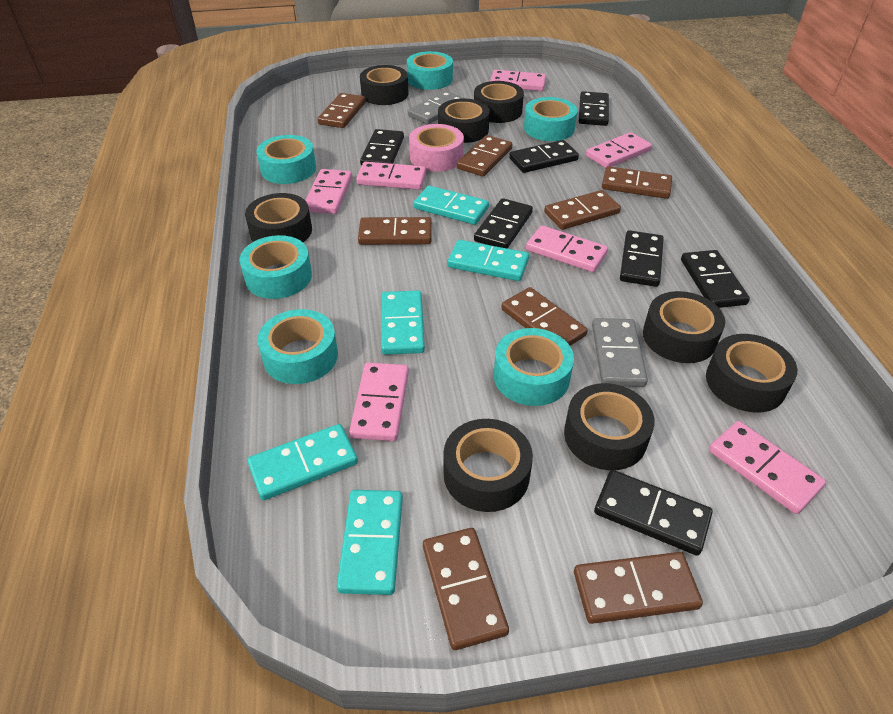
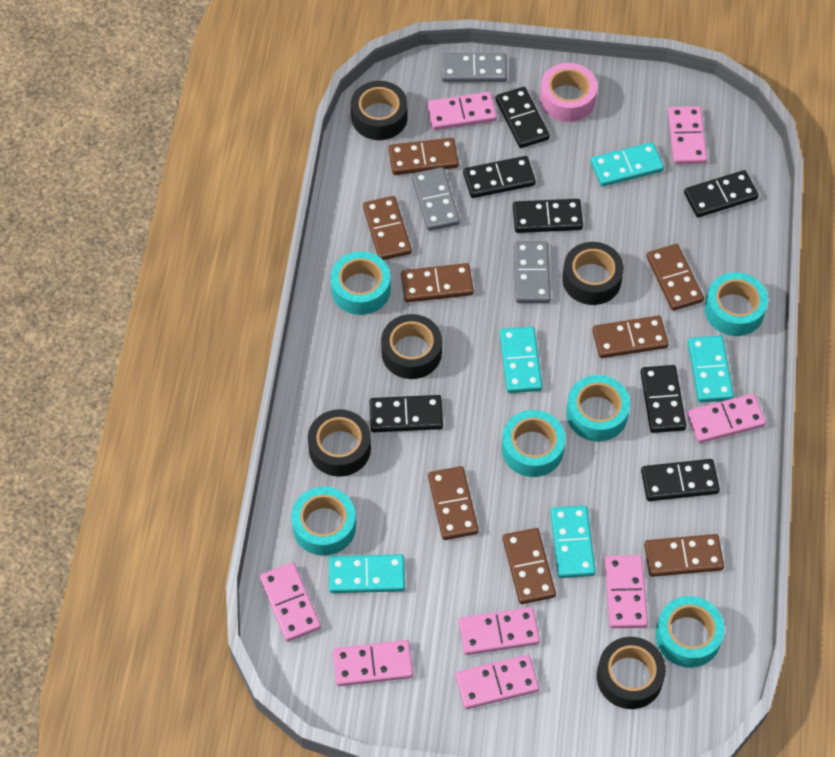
black tape: 8 -> 5
grey domino: 2 -> 3
pink domino: 7 -> 8

